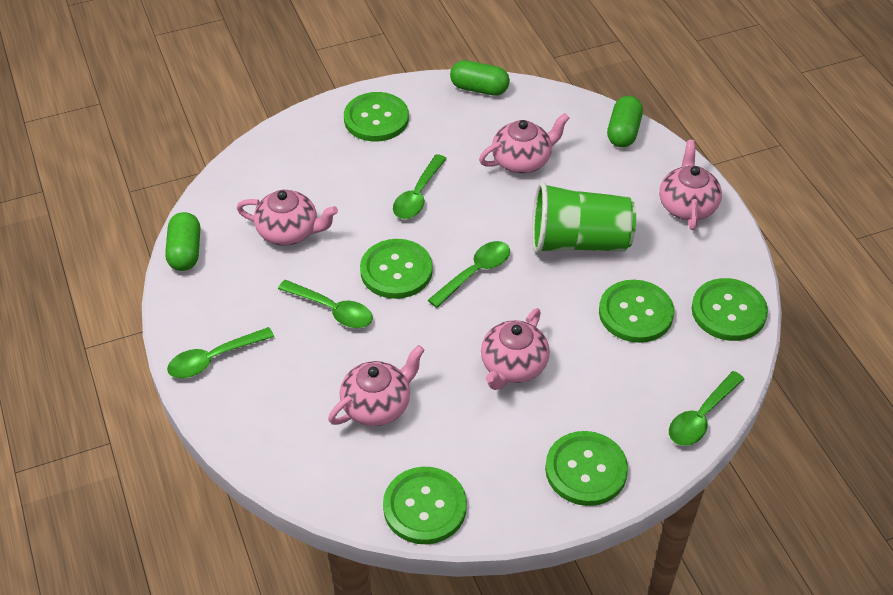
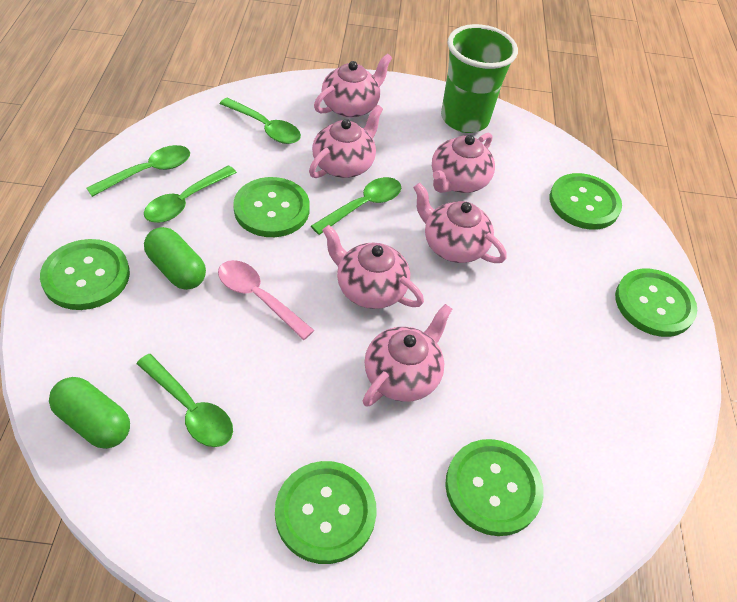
green capsule: 3 -> 2
pink spoon: 0 -> 1
pink teapot: 5 -> 6

